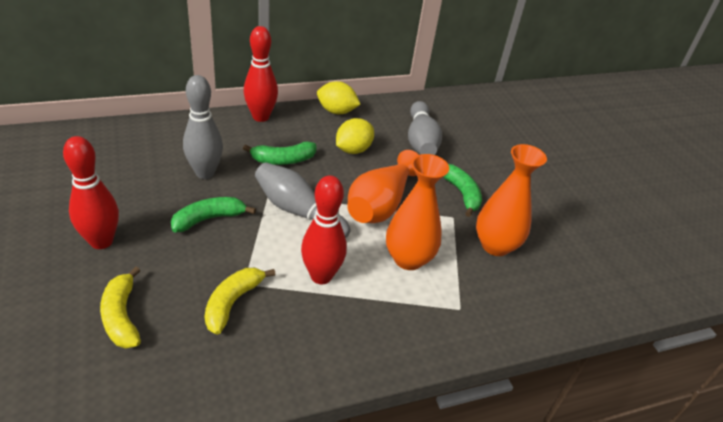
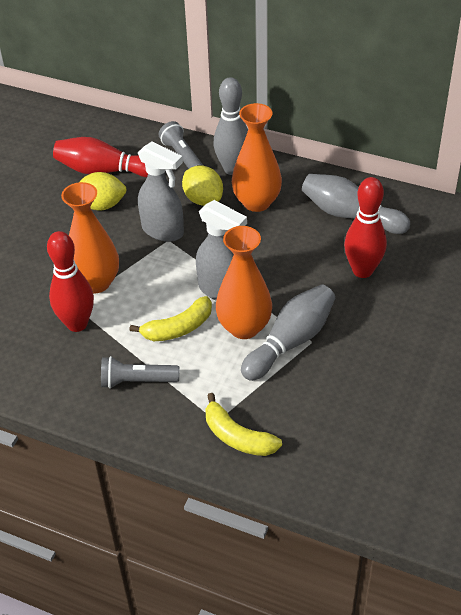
green banana: 3 -> 0
grey flashlight: 0 -> 2
grey spray bottle: 0 -> 2

